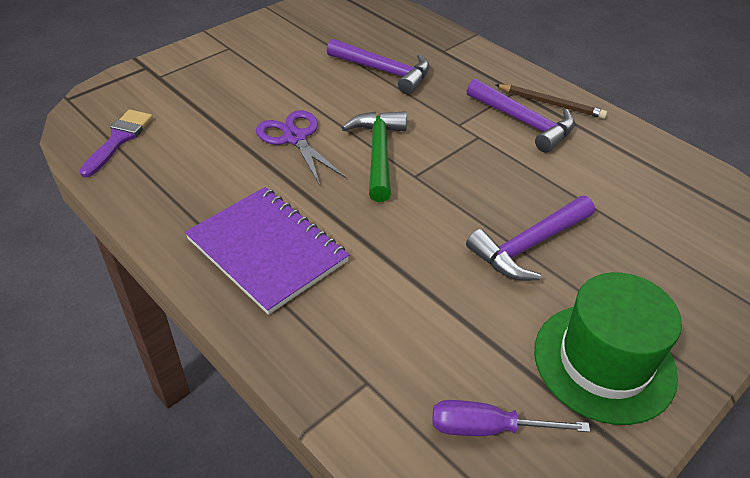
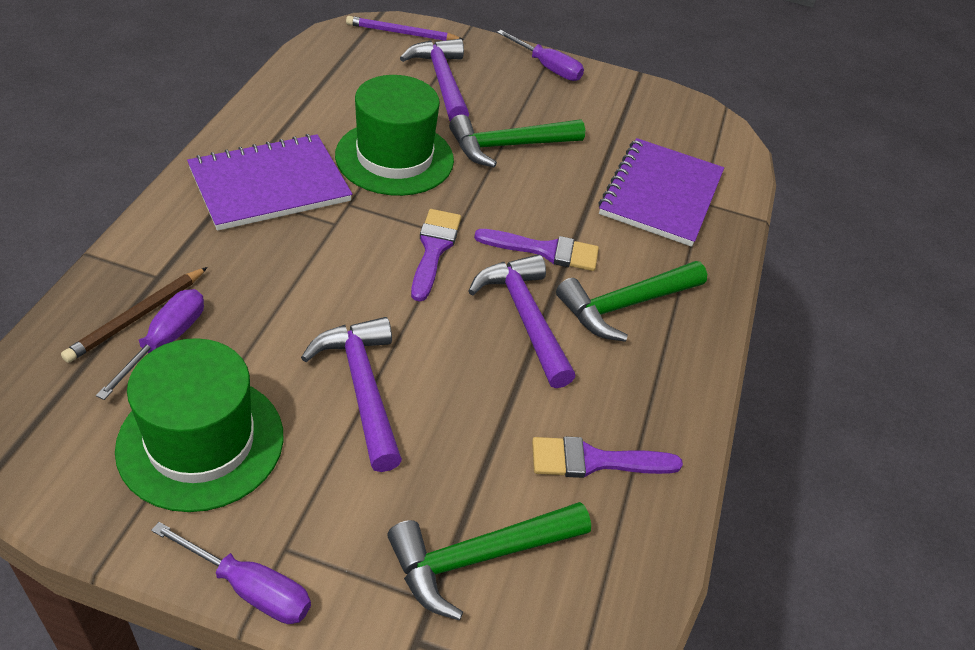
green hammer: 1 -> 3
green hat: 1 -> 2
purple brush: 1 -> 3
purple notebook: 1 -> 2
purple pencil: 0 -> 1
purple scissors: 1 -> 0
purple screwdriver: 1 -> 3

